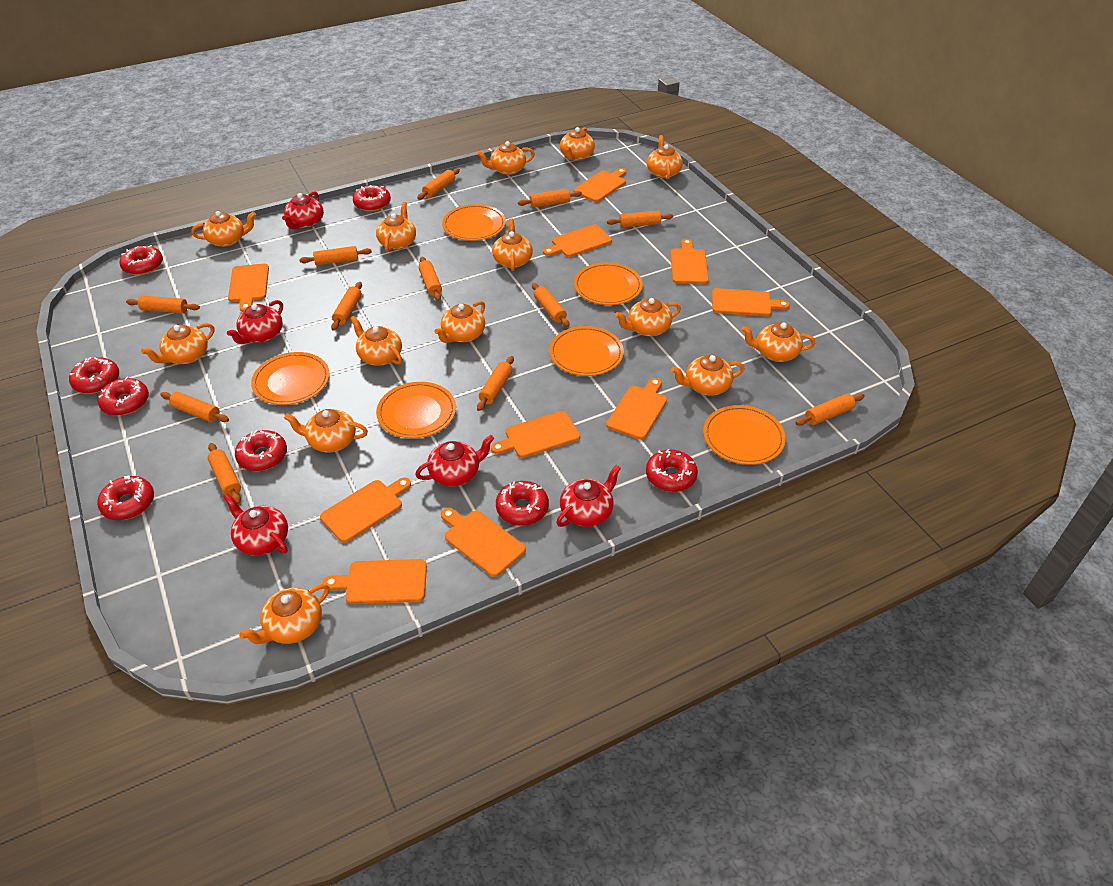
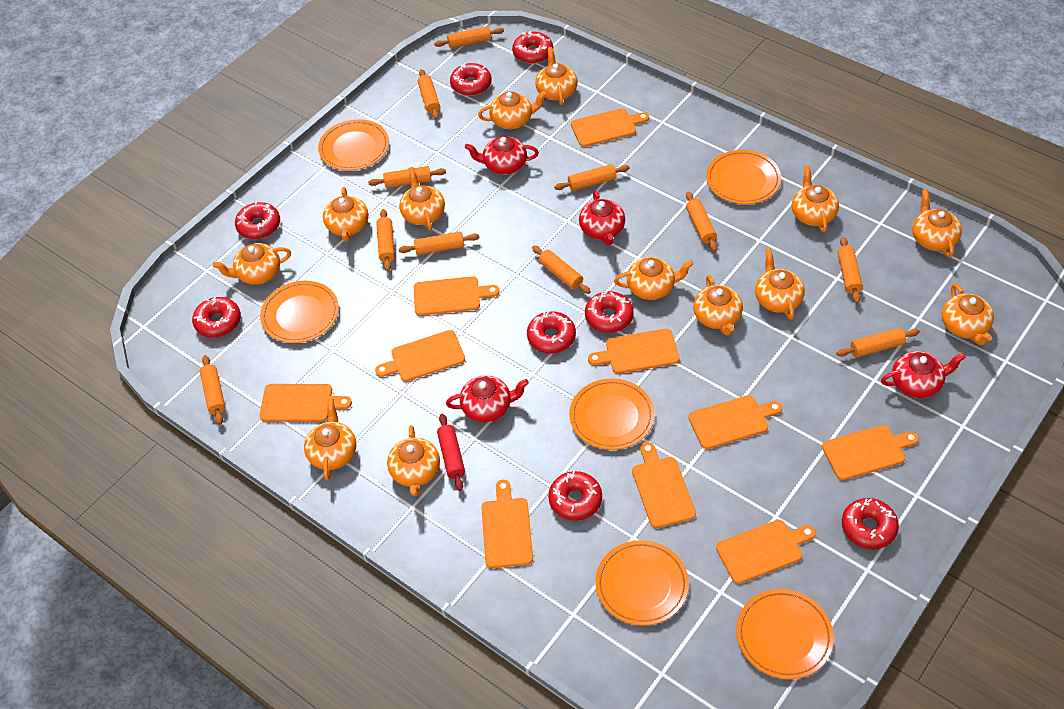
orange rolling pin: 12 -> 11
orange teapot: 14 -> 13
red rolling pin: 0 -> 1
red teapot: 5 -> 4

